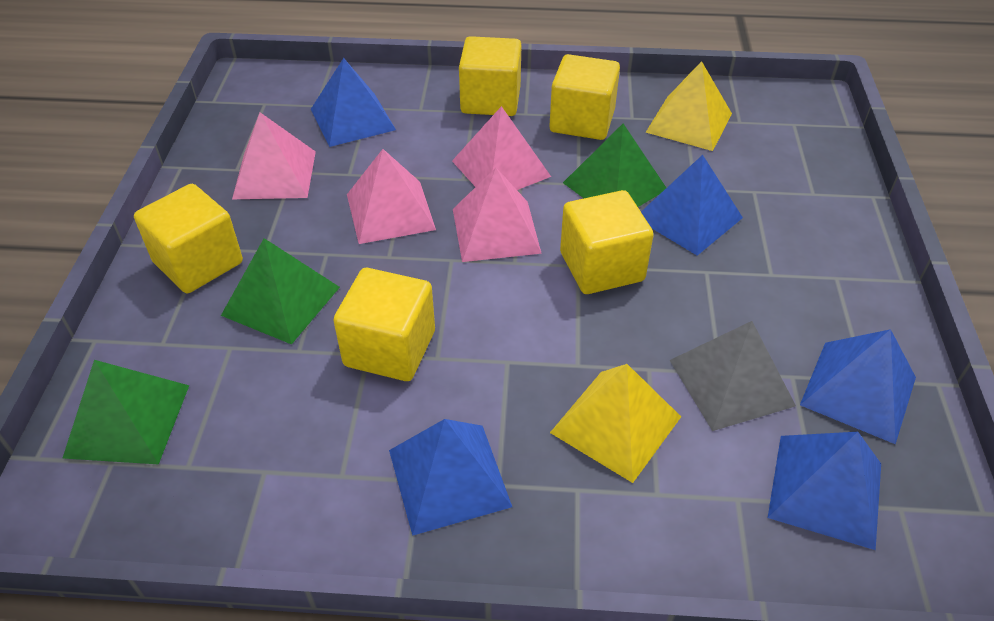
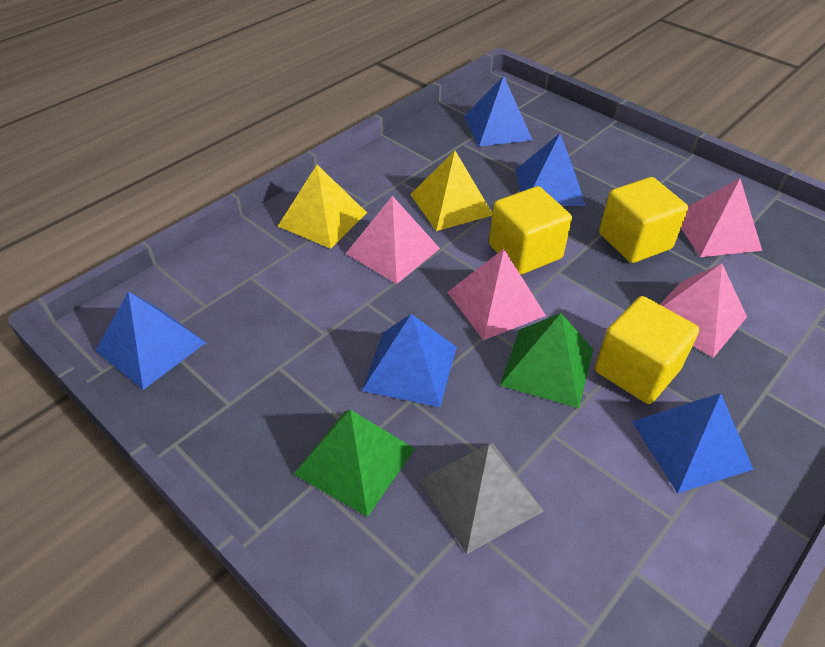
green pyramid: 3 -> 2
yellow cube: 5 -> 3

